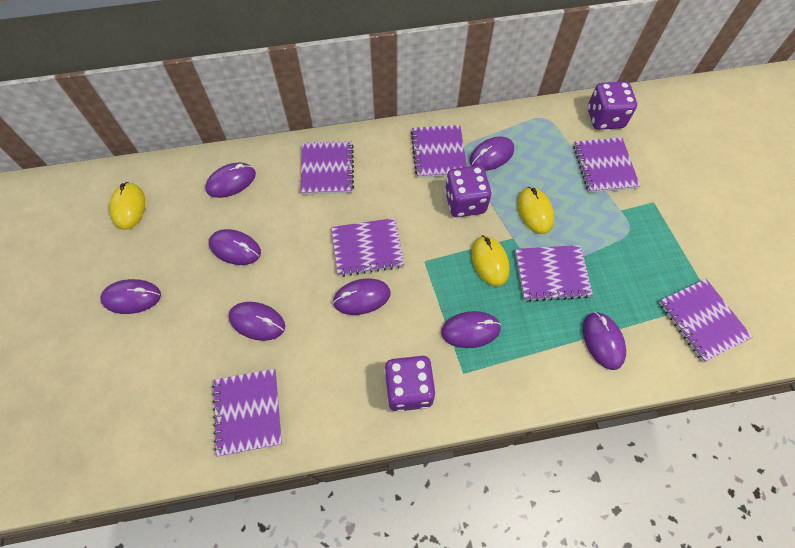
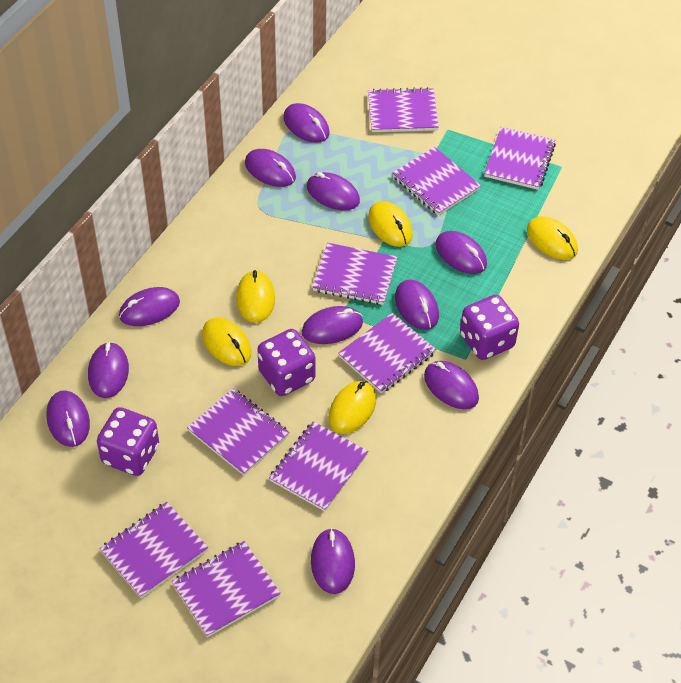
purple mouse: 8 -> 11
purple notebook: 7 -> 9
yellow mouse: 3 -> 5

